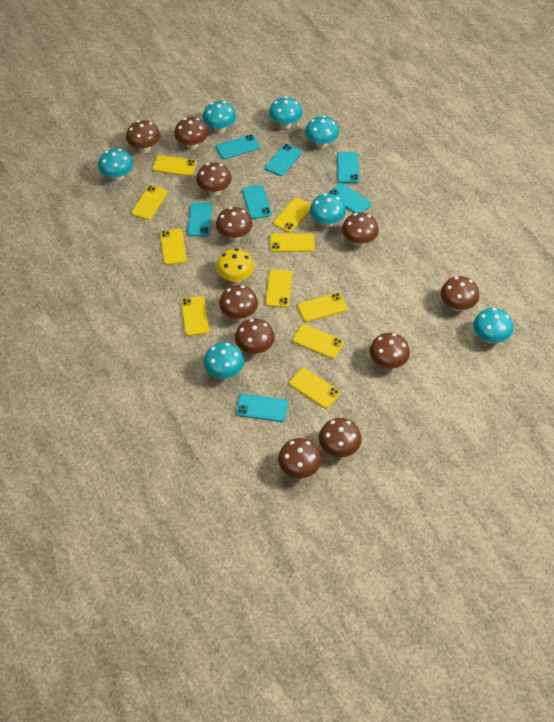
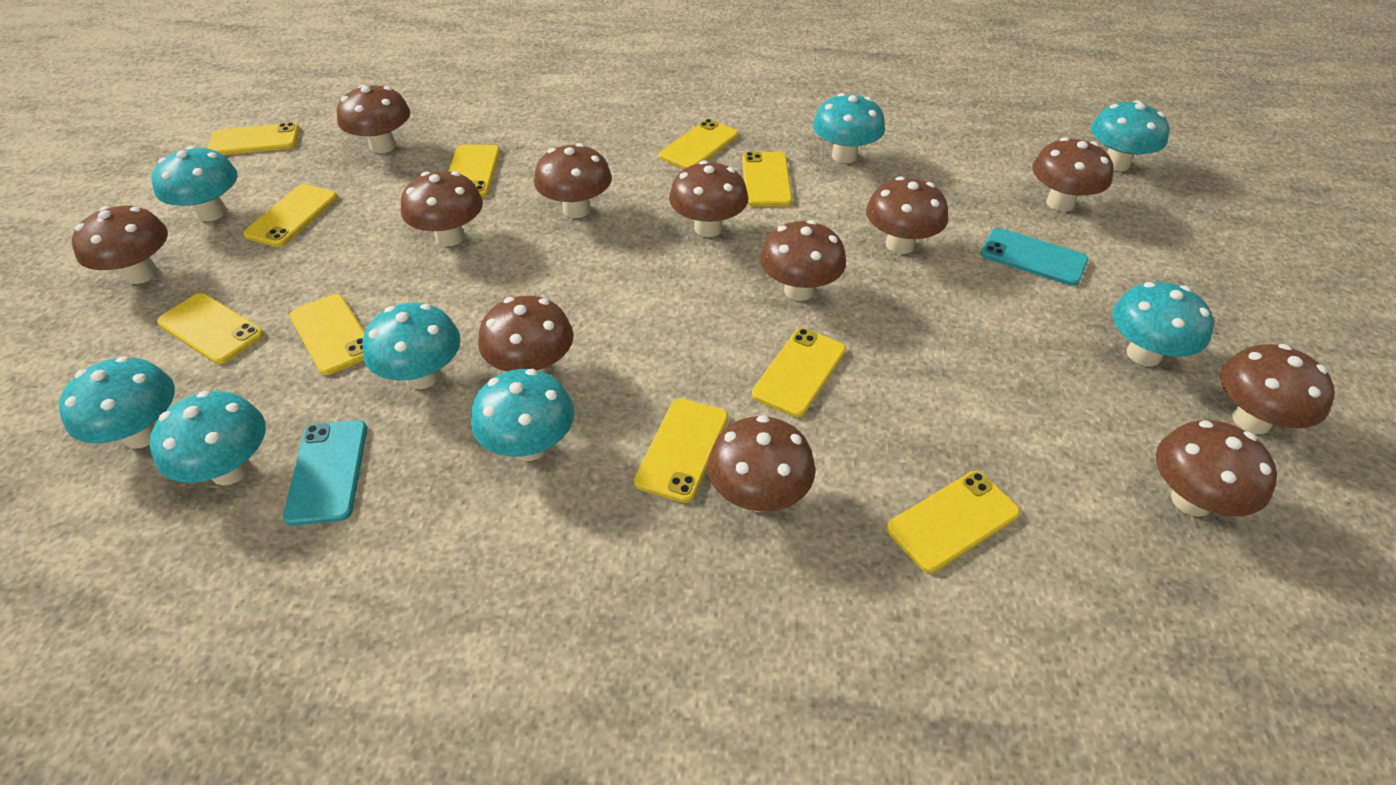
brown mushroom: 11 -> 12
turquoise mushroom: 7 -> 8
turquoise phone: 7 -> 2
yellow mushroom: 1 -> 0

